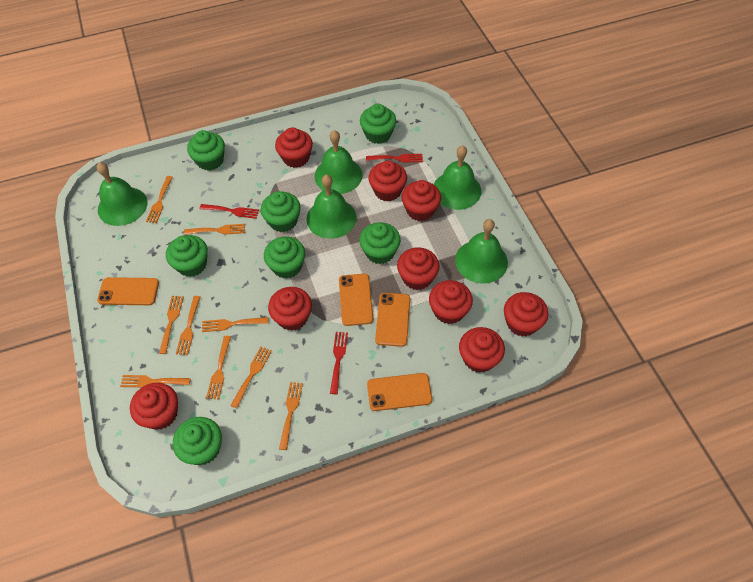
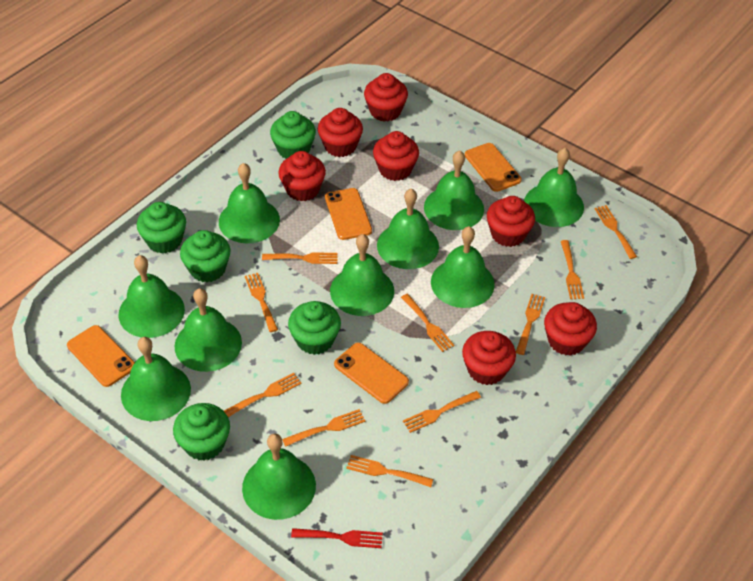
green bell: 5 -> 10
green cupcake: 7 -> 5
orange fork: 9 -> 10
red cupcake: 9 -> 7
red fork: 3 -> 1

